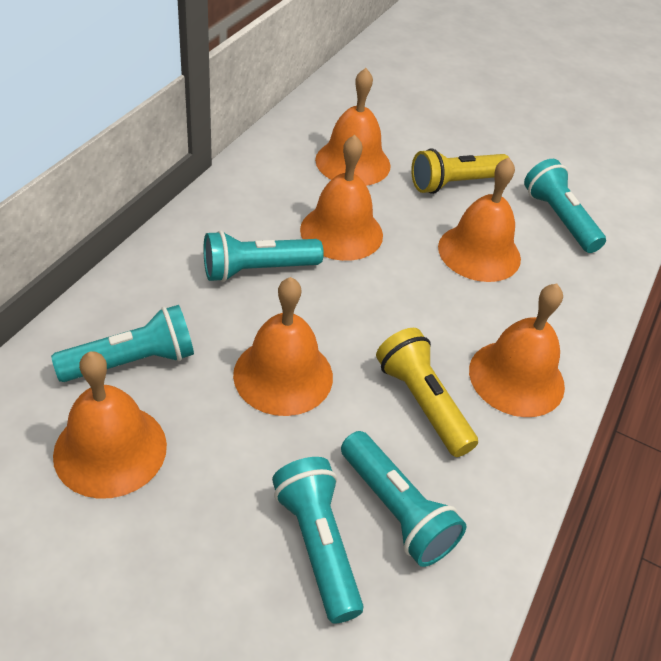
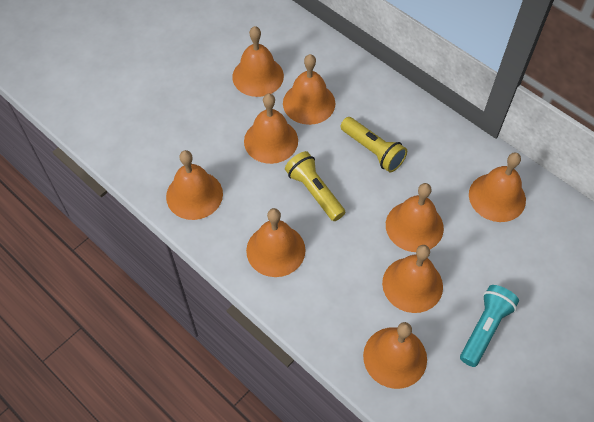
orange bell: 6 -> 9
turquoise flashlight: 5 -> 1

